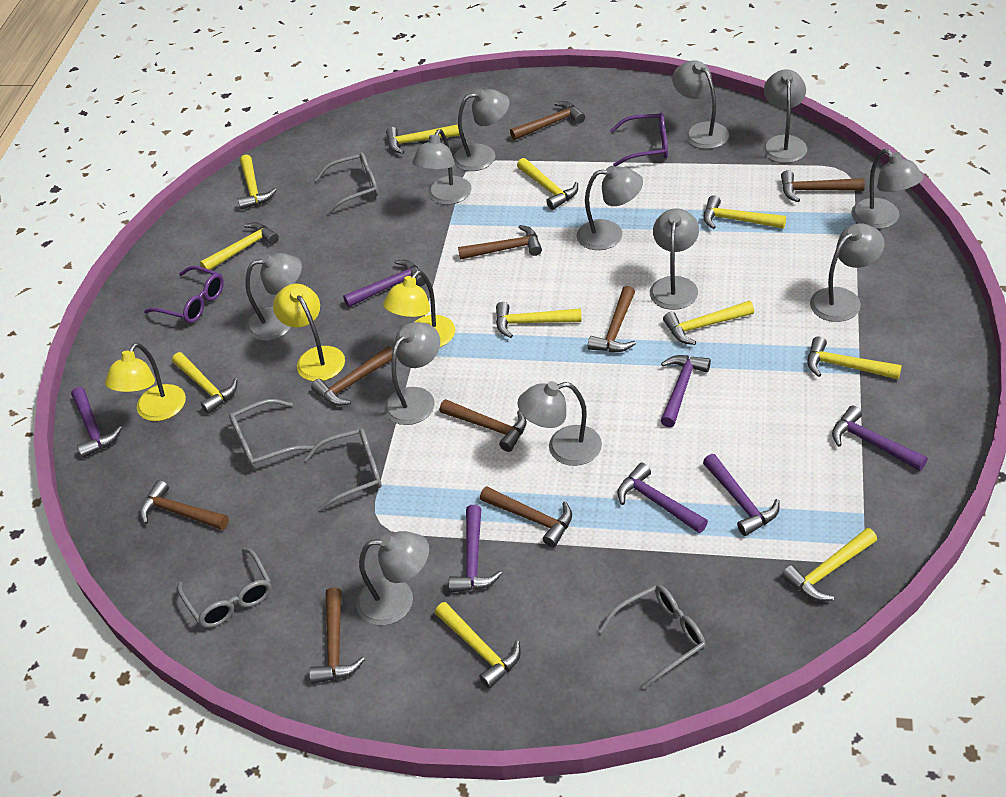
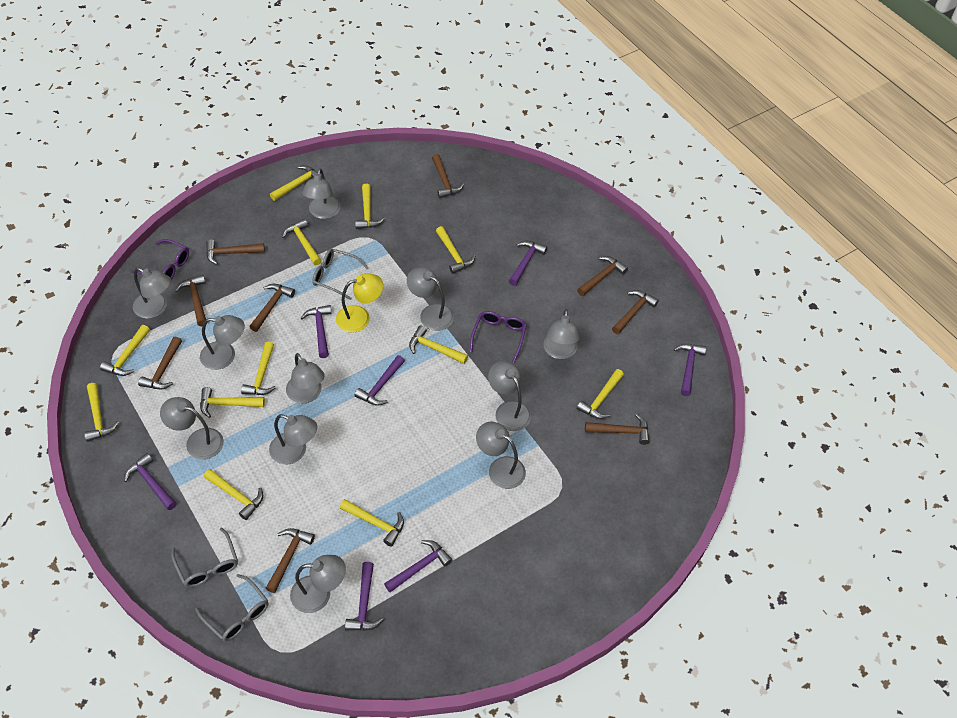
grey glasses: 5 -> 3
grey lamp: 12 -> 11
yellow hammer: 11 -> 12
yellow lamp: 3 -> 1

